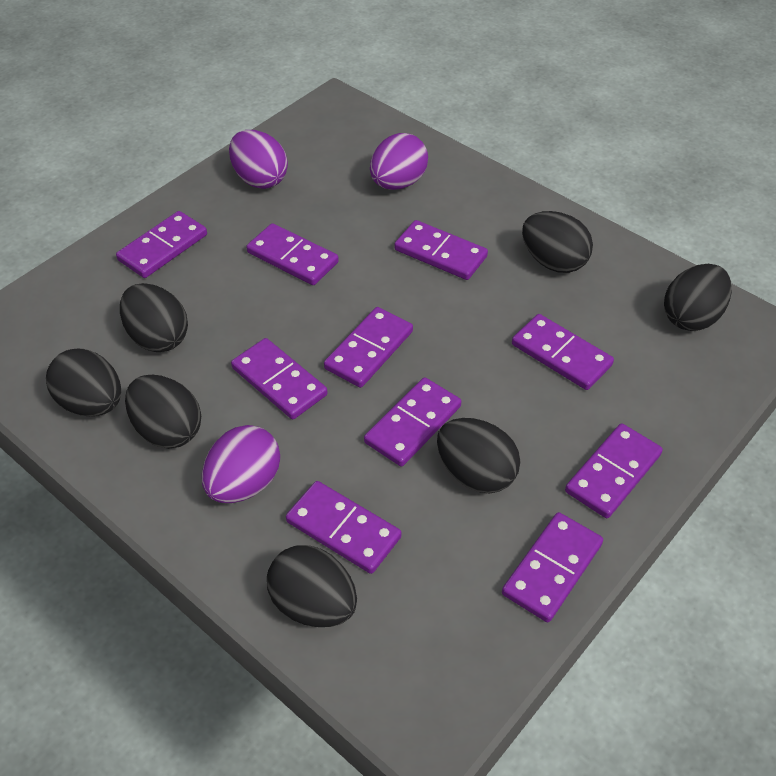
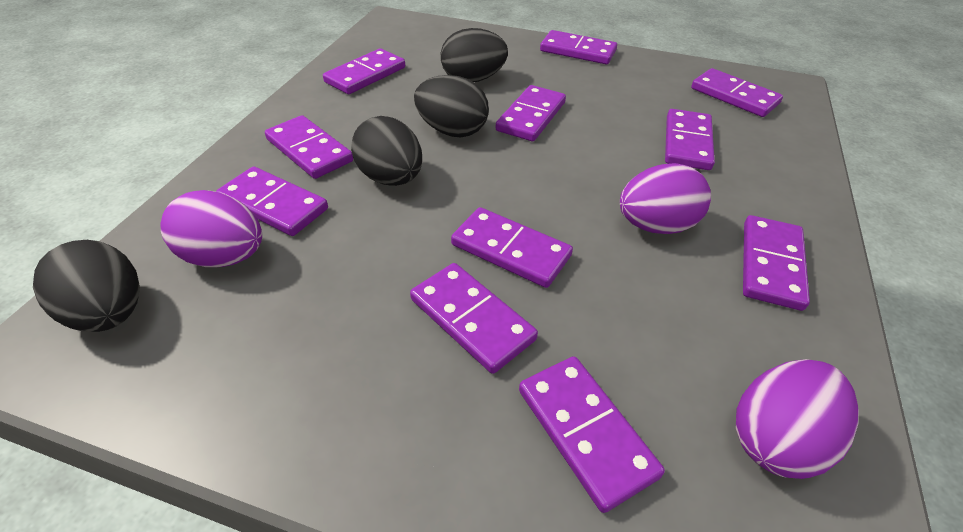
black egg: 7 -> 4
purple domino: 10 -> 11

